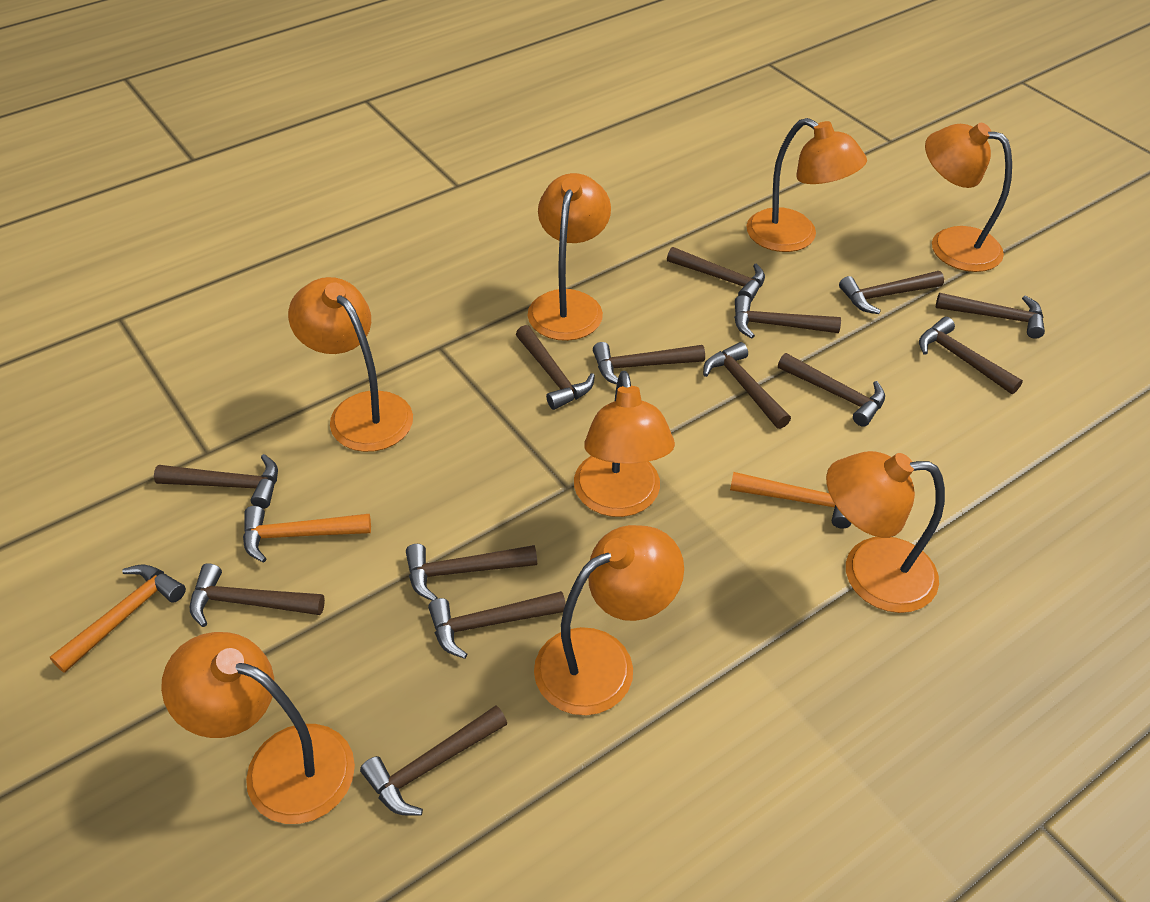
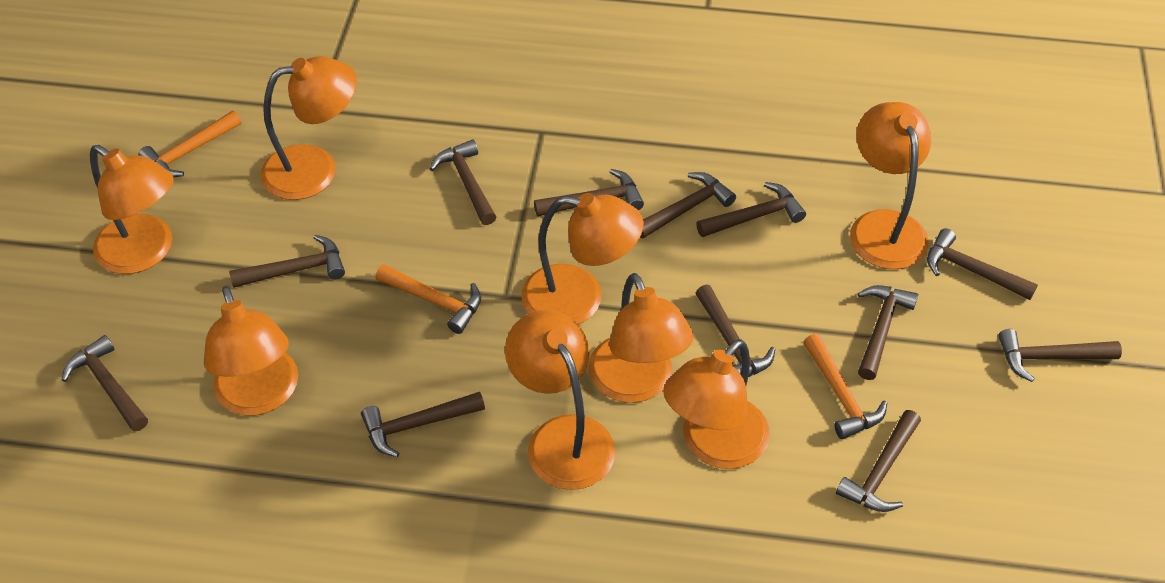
brown hammer: 14 -> 12

